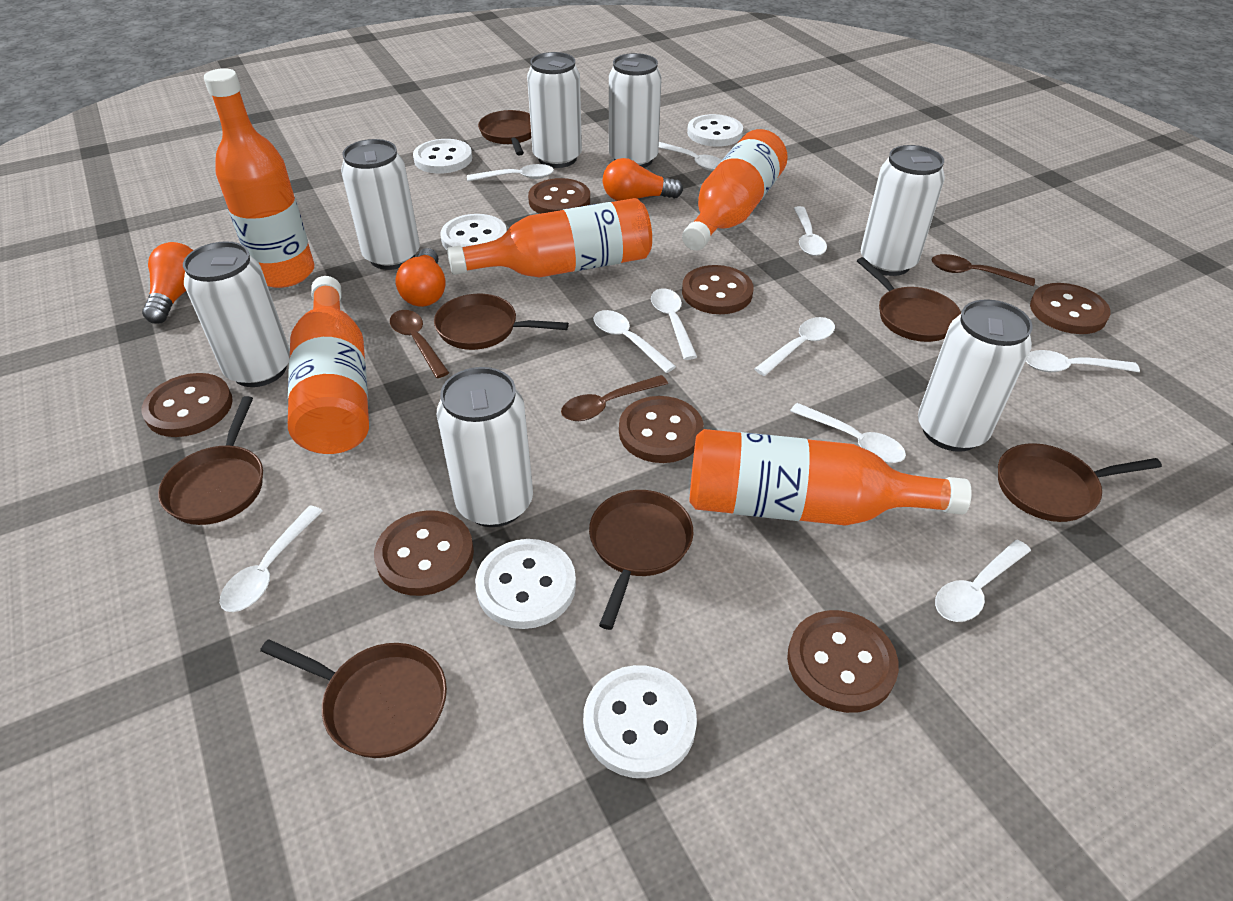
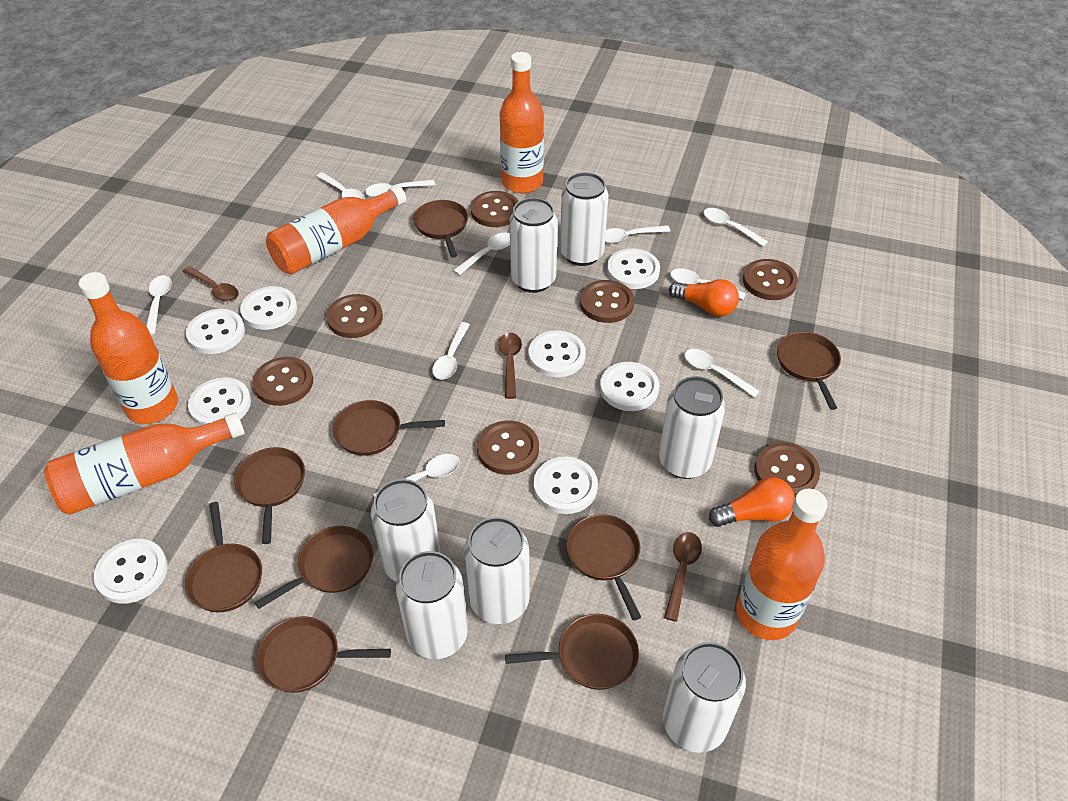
brown pan: 7 -> 9
orange light bulb: 3 -> 2
white button: 5 -> 8

